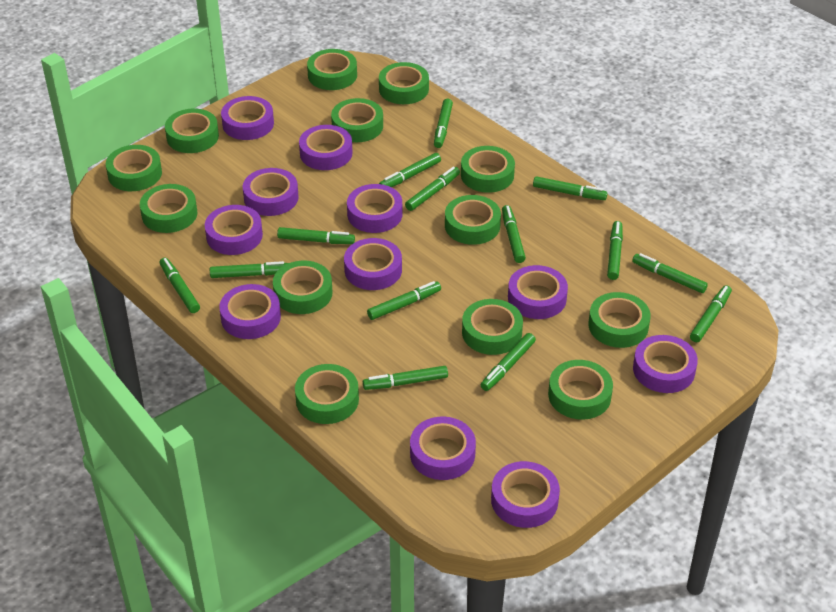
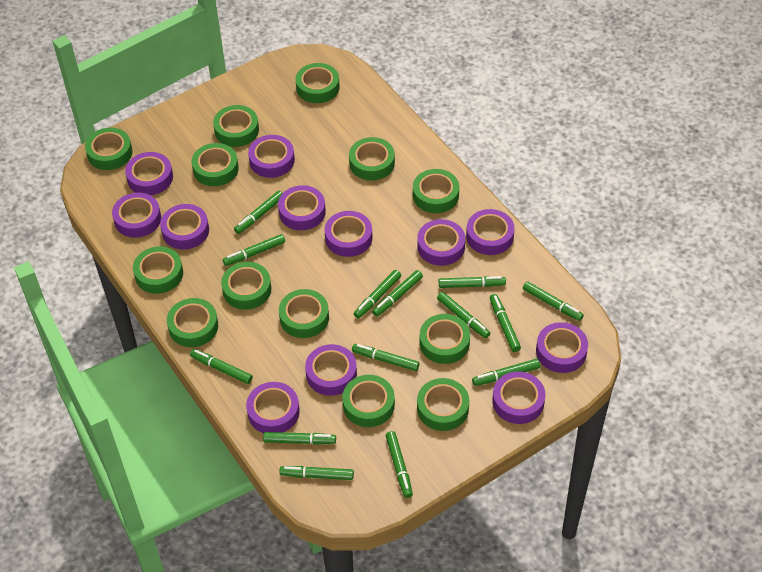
purple tape: 11 -> 12

